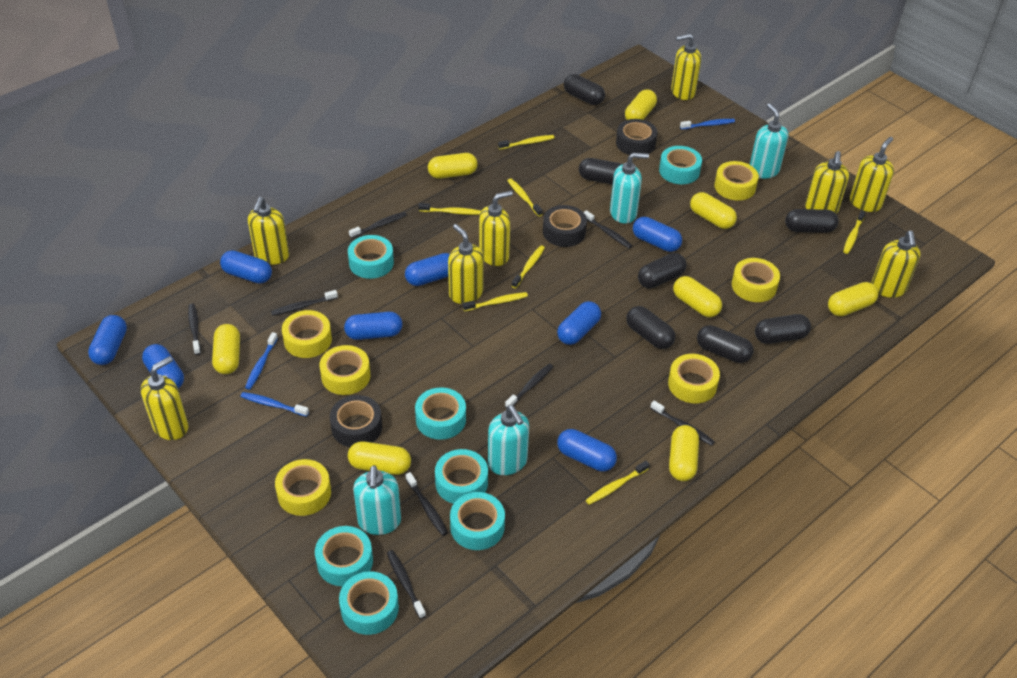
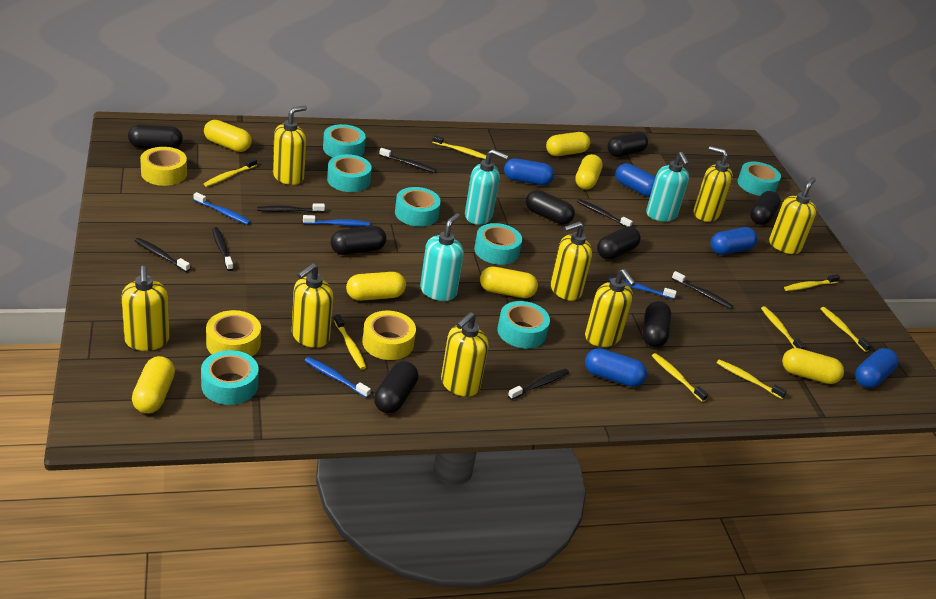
black capsule: 7 -> 8
black tape: 3 -> 0
black toothbrush: 8 -> 7
blue capsule: 8 -> 5
blue toothbrush: 3 -> 4
turquoise soap dispenser: 4 -> 3
yellow capsule: 8 -> 7
yellow tape: 6 -> 3
yellow toothbrush: 7 -> 8

